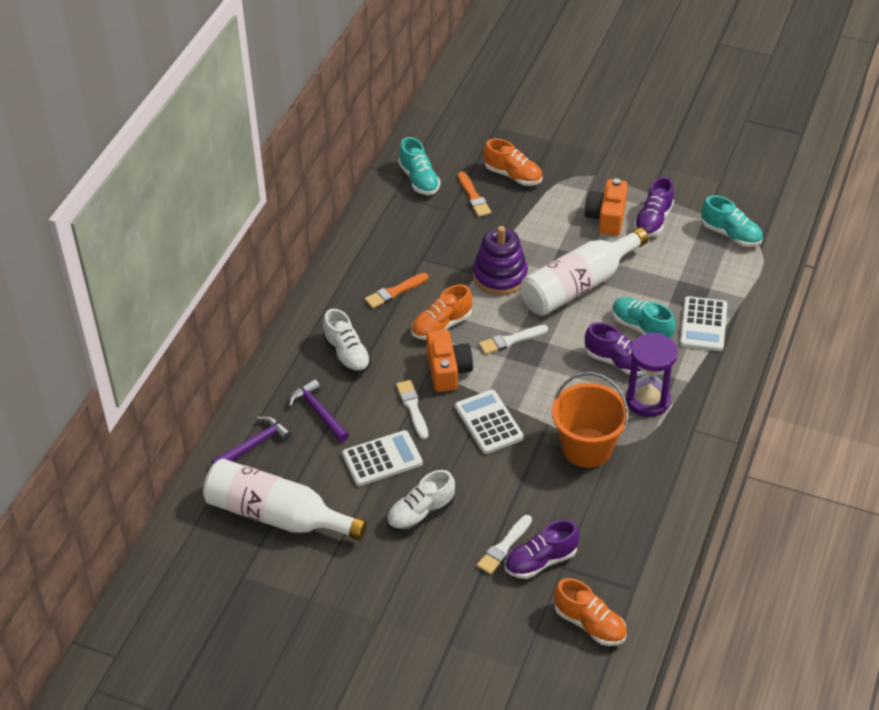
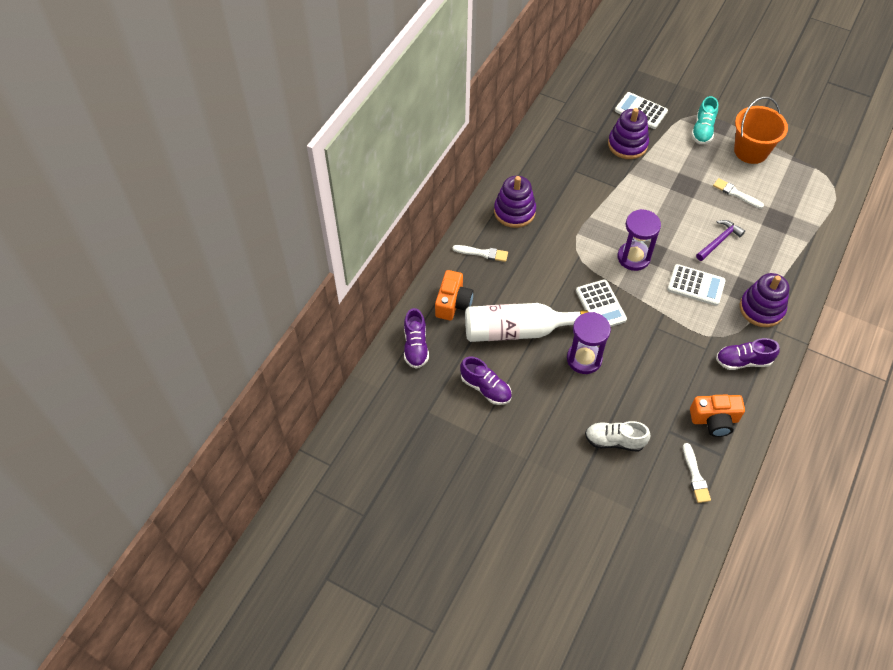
orange brush: 2 -> 0
orange shoe: 3 -> 0
purple hammer: 2 -> 1
purple hourglass: 1 -> 2
purple stacking toy: 1 -> 3
turquoise shoe: 3 -> 1
white bottle: 2 -> 1
white shoe: 2 -> 1

